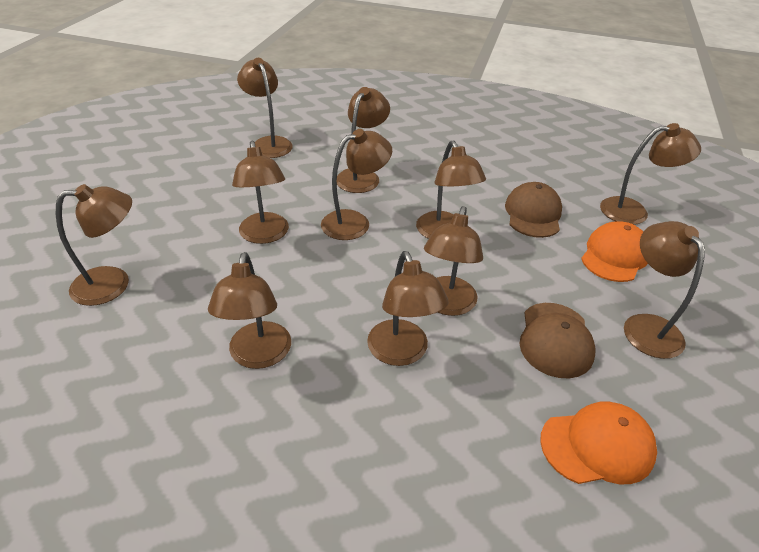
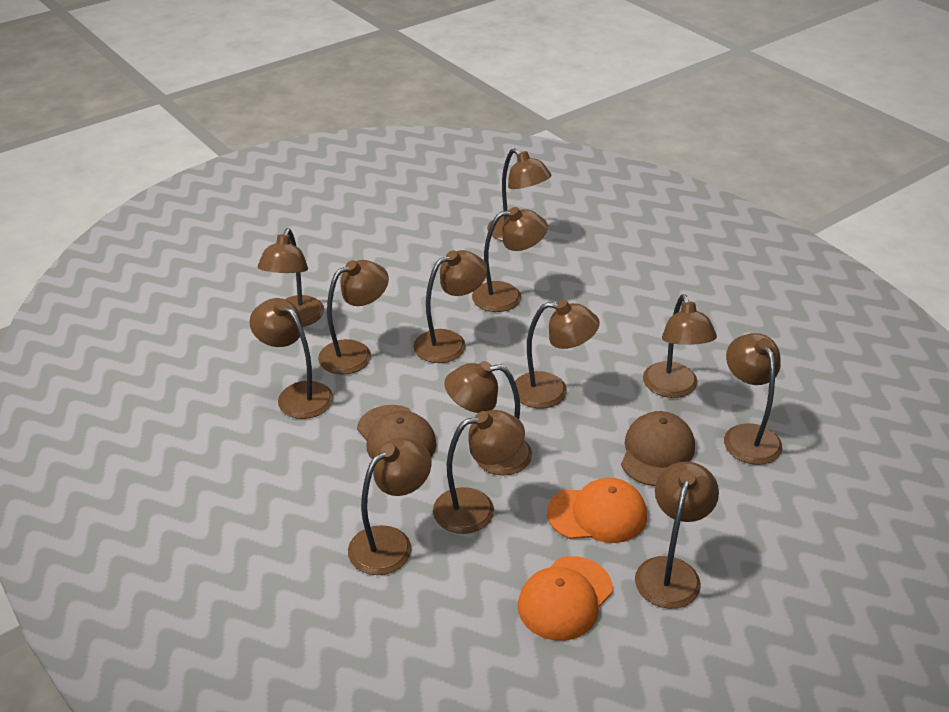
brown lamp: 11 -> 13

